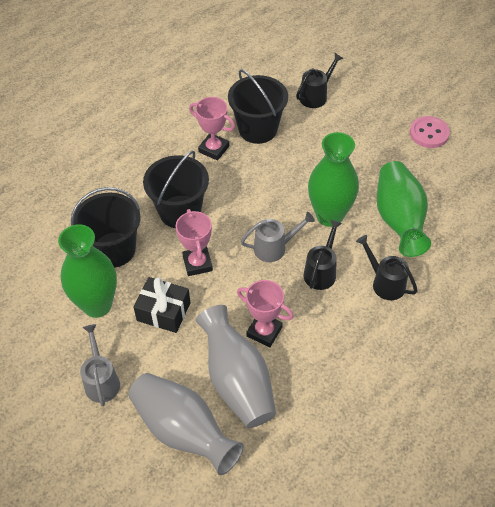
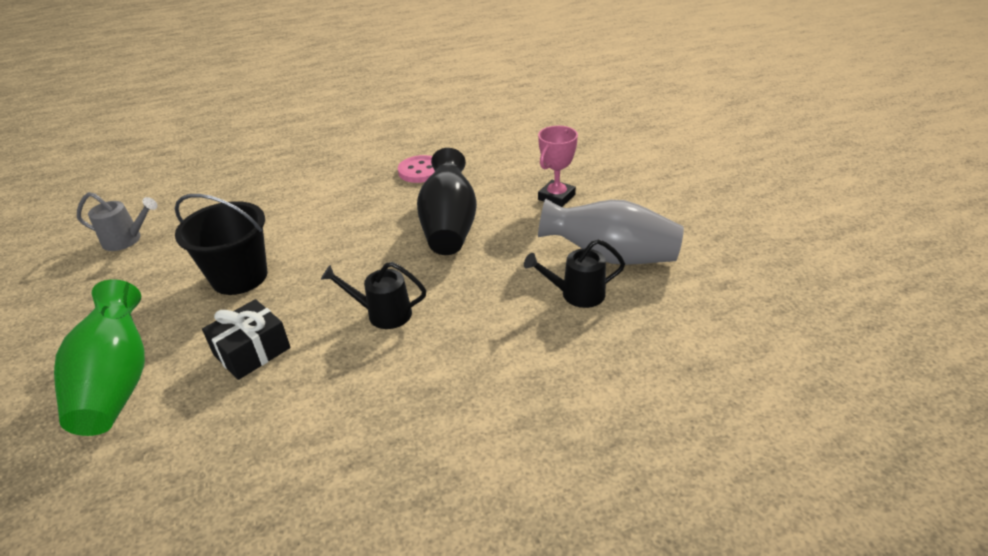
black bucket: 3 -> 1
black vase: 0 -> 1
black watering can: 3 -> 2
green vase: 3 -> 1
grey vase: 2 -> 1
grey watering can: 2 -> 1
pink trophy: 3 -> 1

